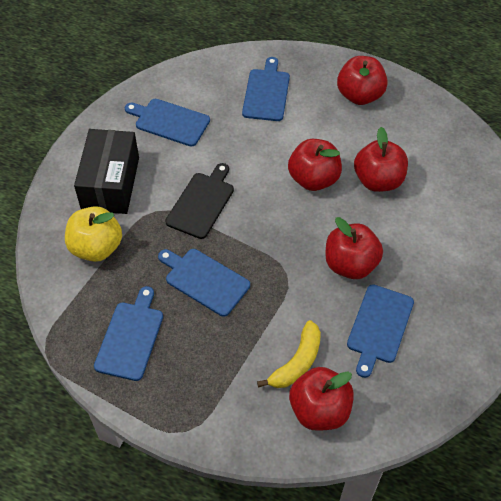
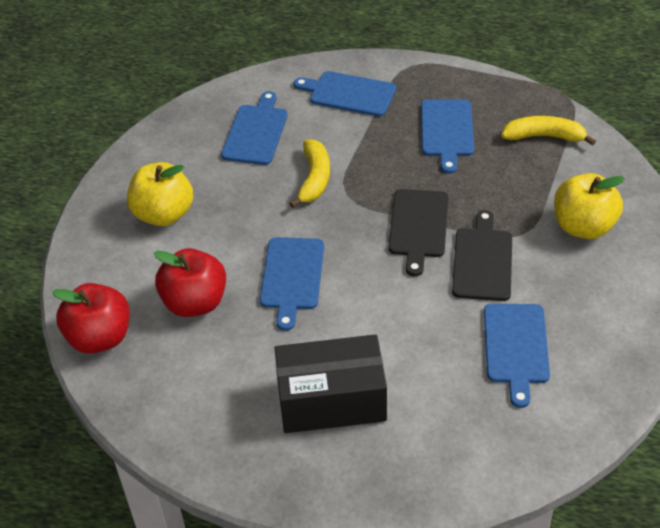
black cutting board: 1 -> 2
red apple: 5 -> 2
yellow apple: 1 -> 2
yellow banana: 1 -> 2

